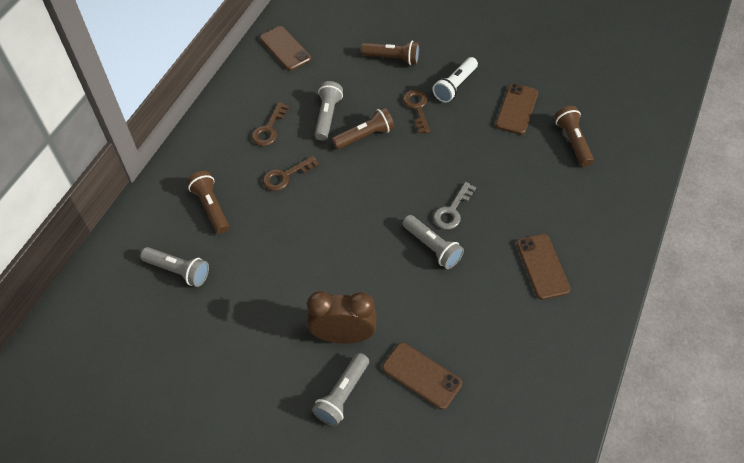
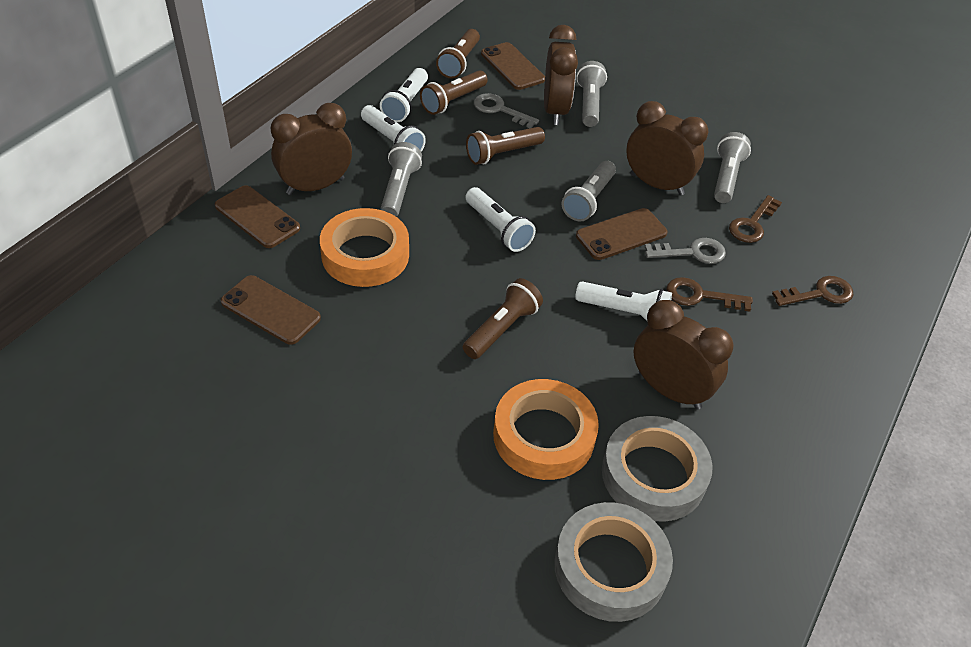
brown clock: 1 -> 4
grey key: 1 -> 2
grey tape: 0 -> 2
orange tape: 0 -> 2
white flashlight: 1 -> 4

